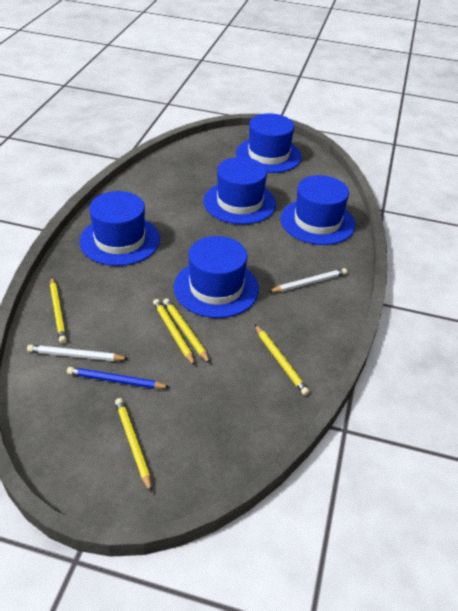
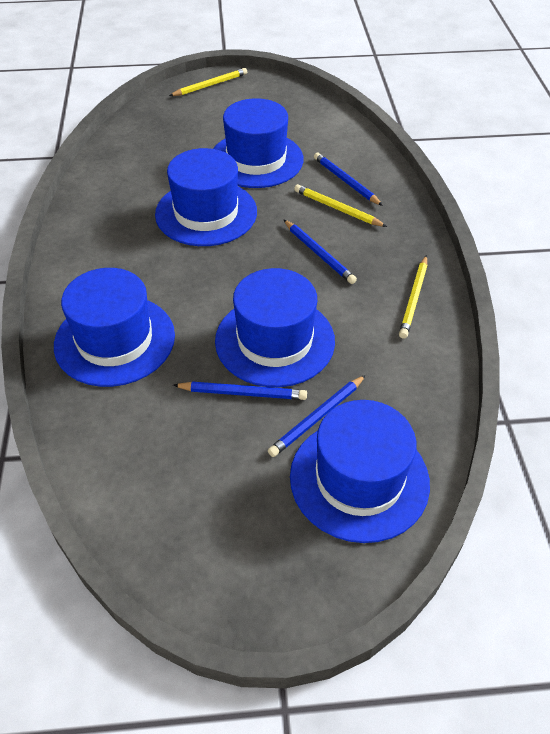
blue pencil: 1 -> 4
white pencil: 2 -> 0
yellow pencil: 5 -> 3

